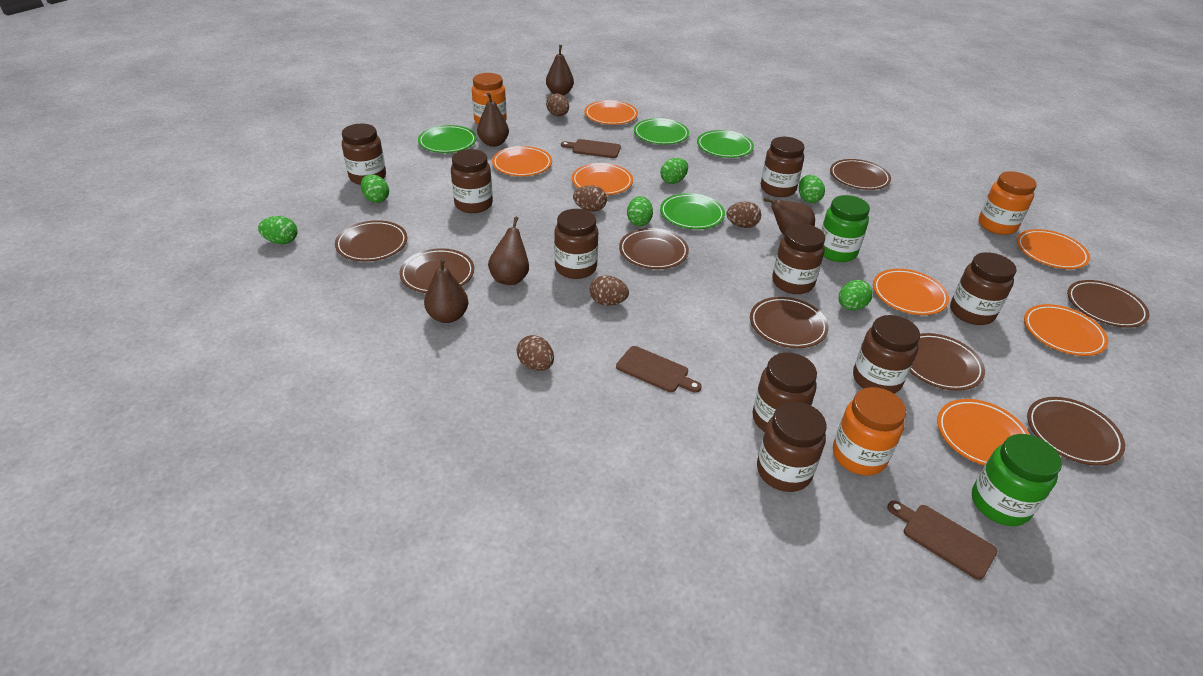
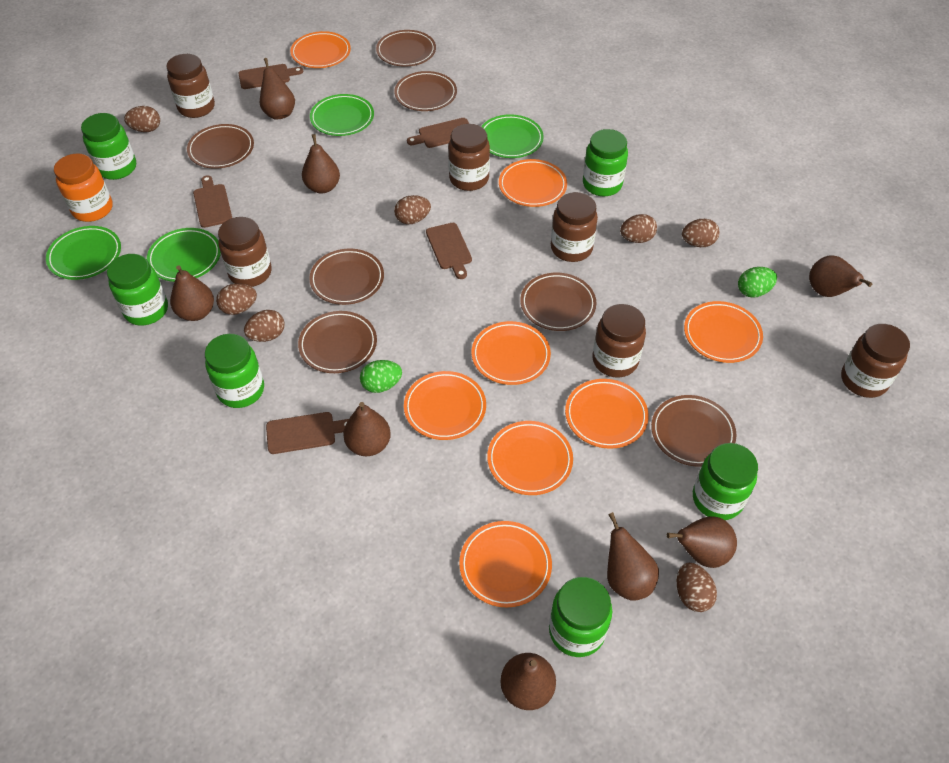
brown cutting board: 3 -> 5
brown egg: 5 -> 7
brown jar: 9 -> 6
brown pear: 5 -> 8
brown plate: 8 -> 7
green egg: 6 -> 2
green jar: 2 -> 6
orange jar: 3 -> 1
orange plate: 7 -> 8

